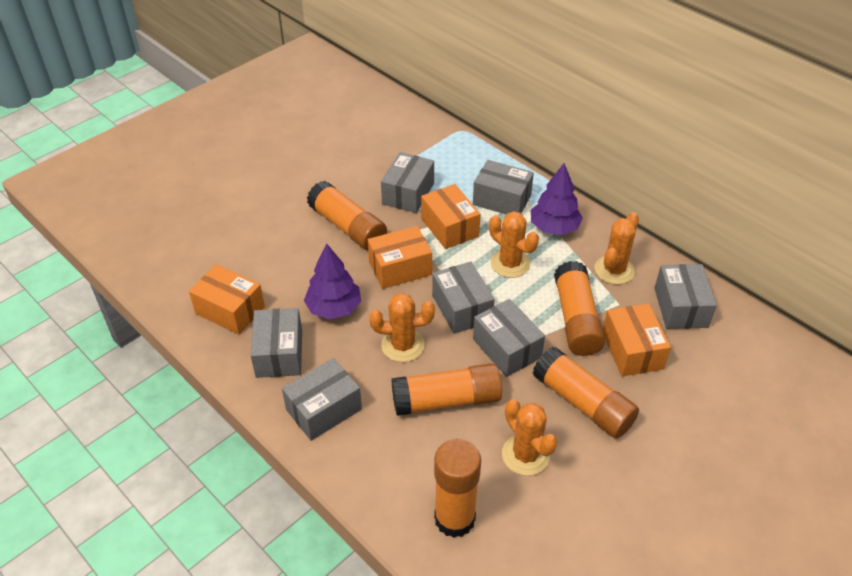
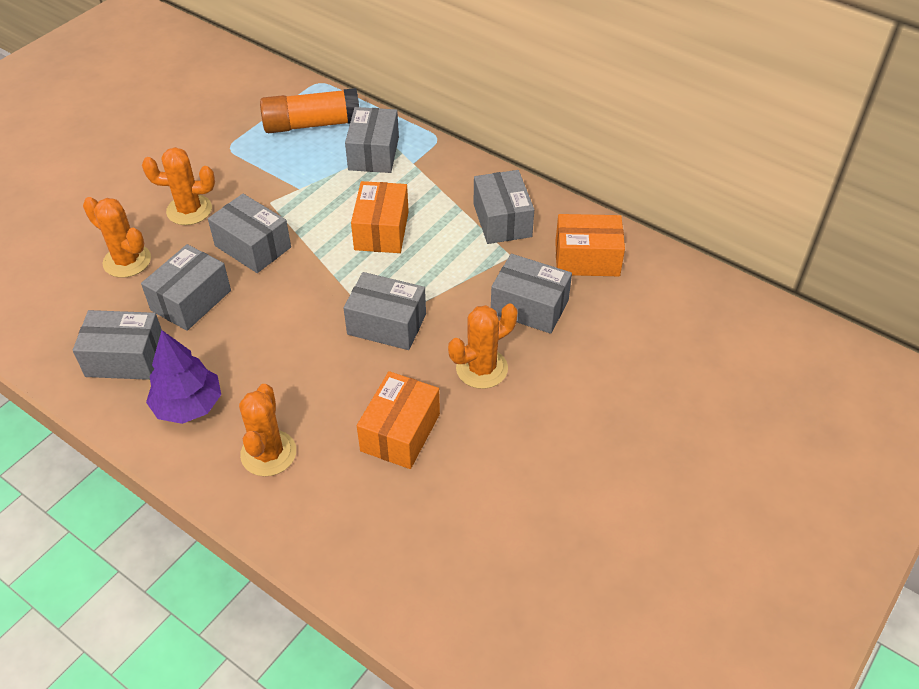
orange box: 4 -> 3
orange glue stick: 5 -> 1
purple tree: 2 -> 1

